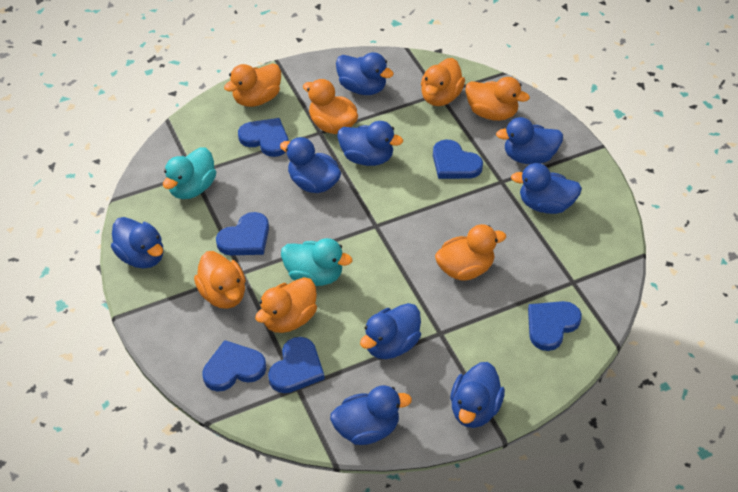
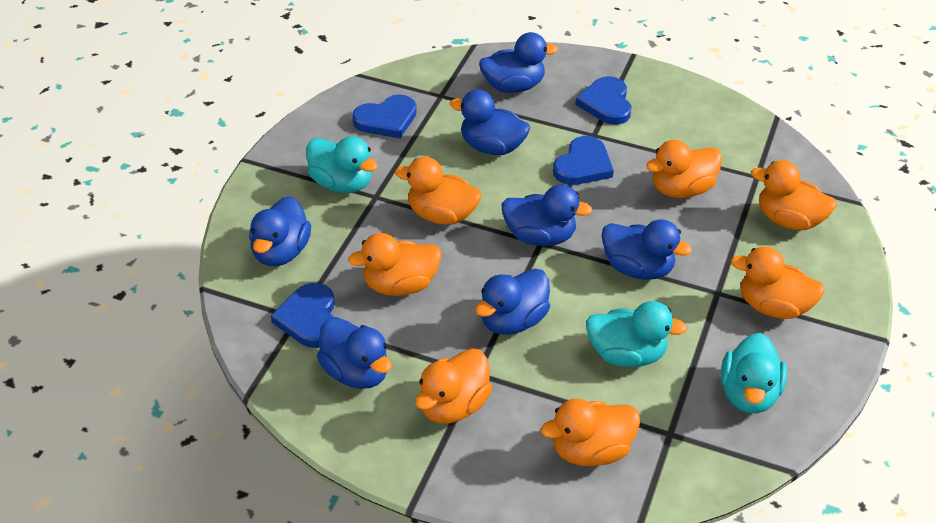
blue duck: 9 -> 7
blue heart: 6 -> 4
turquoise duck: 2 -> 3

